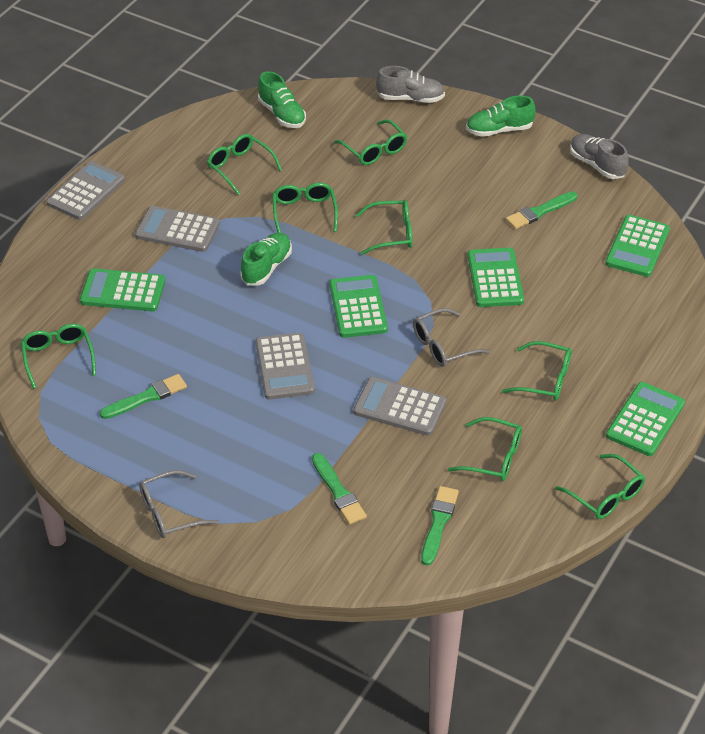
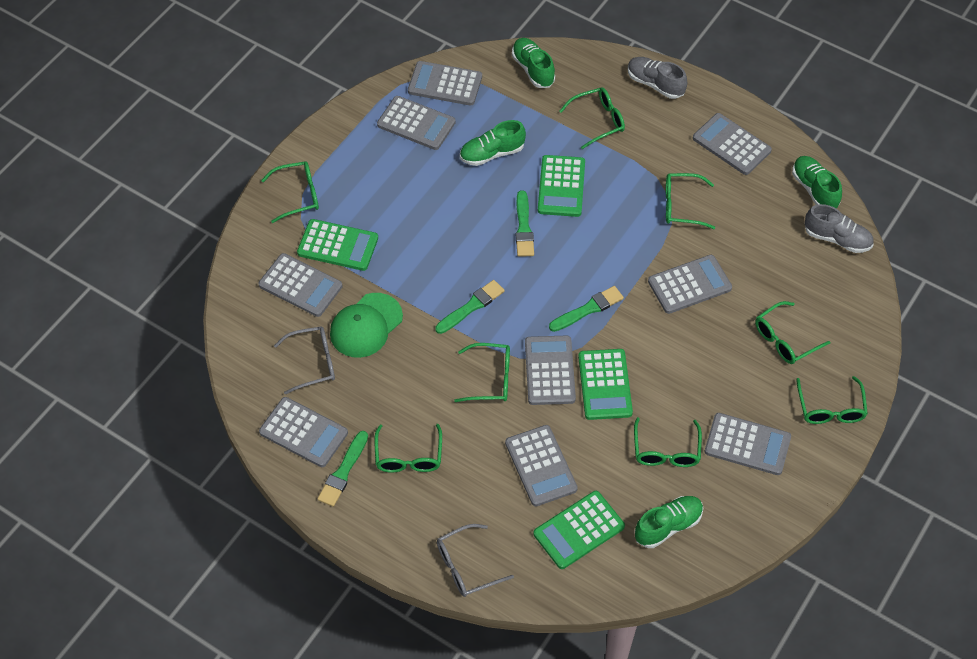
green calculator: 5 -> 4
green cap: 0 -> 1
green shoe: 3 -> 4
grey calculator: 4 -> 9

